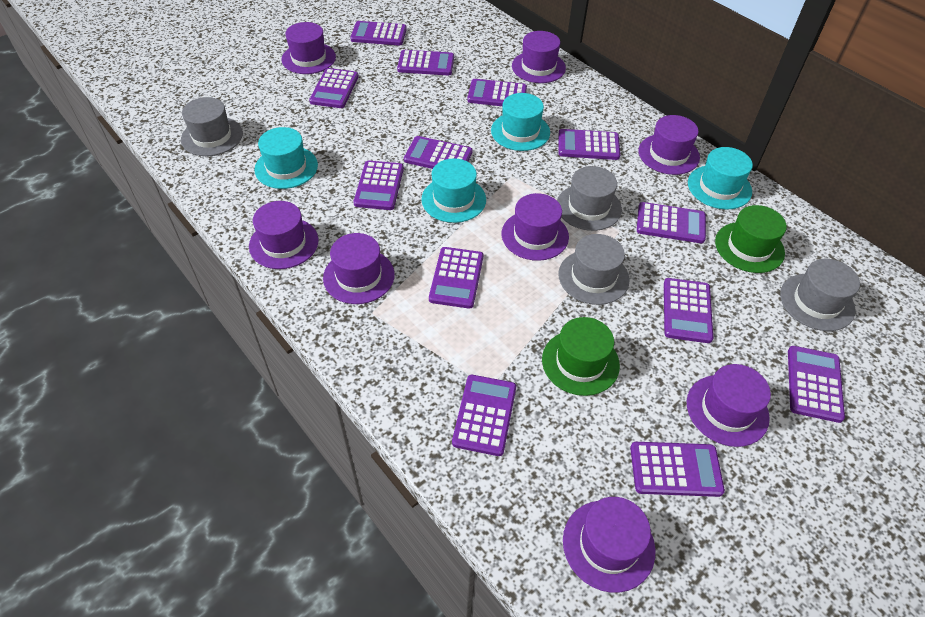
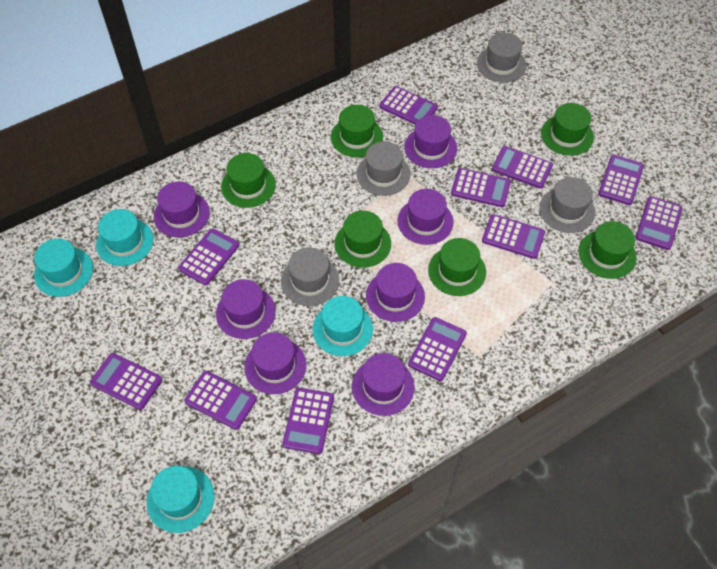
green hat: 2 -> 6
purple calculator: 13 -> 11
purple hat: 8 -> 7

